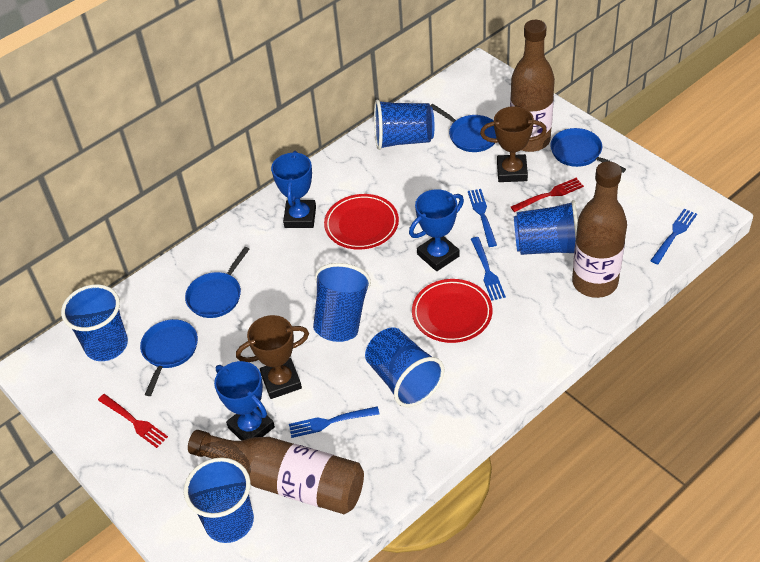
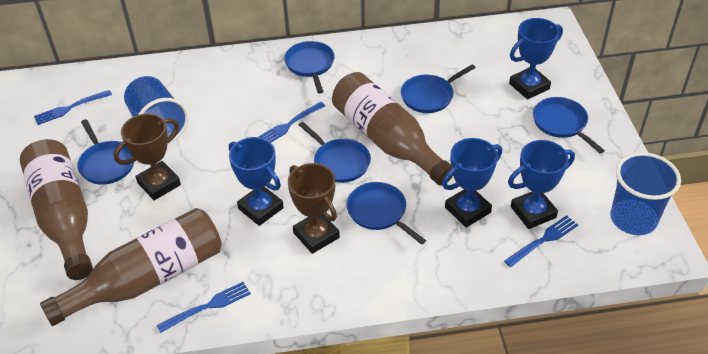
blue cup: 6 -> 2
blue pan: 4 -> 6
blue trophy: 3 -> 4
red fork: 2 -> 0
red plate: 2 -> 0

